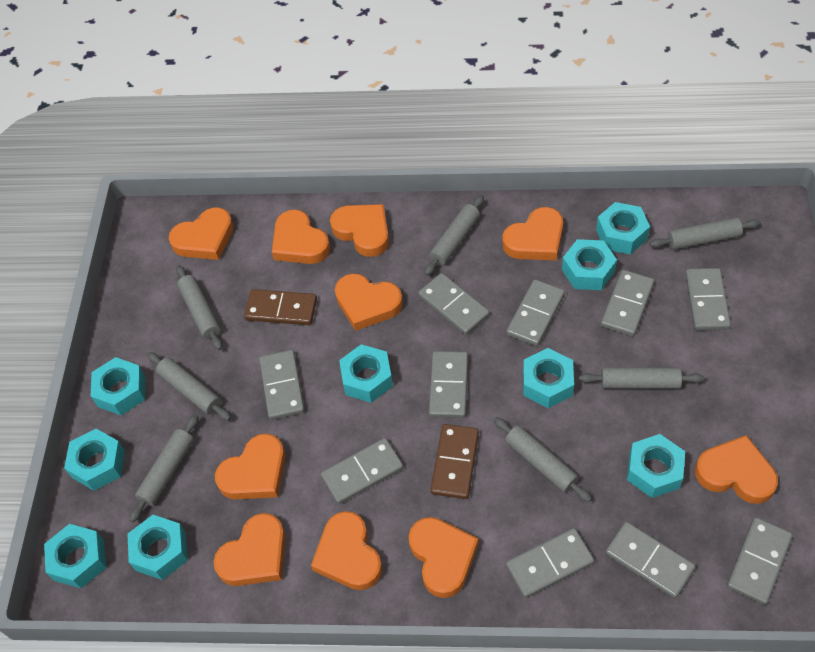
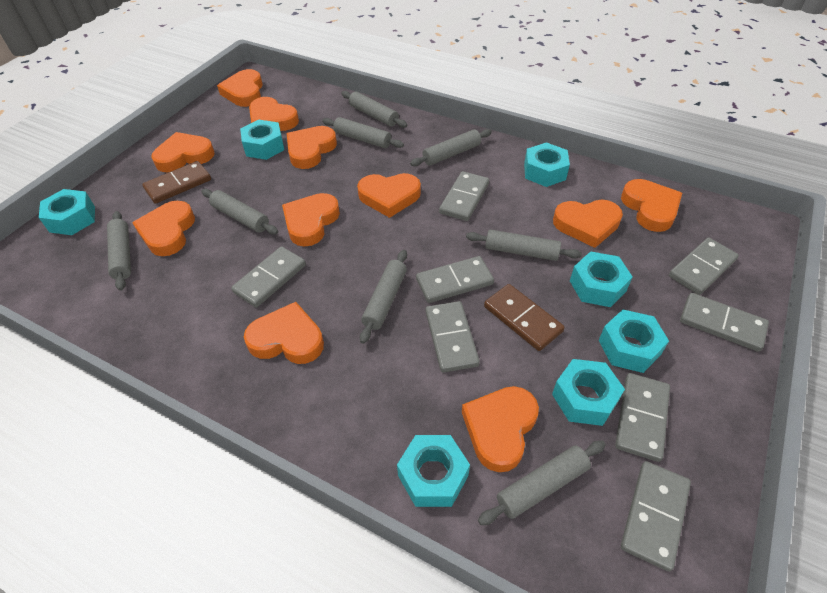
grey domino: 10 -> 8
grey rolling pin: 7 -> 8
orange heart: 10 -> 11
turquoise nut: 9 -> 7

